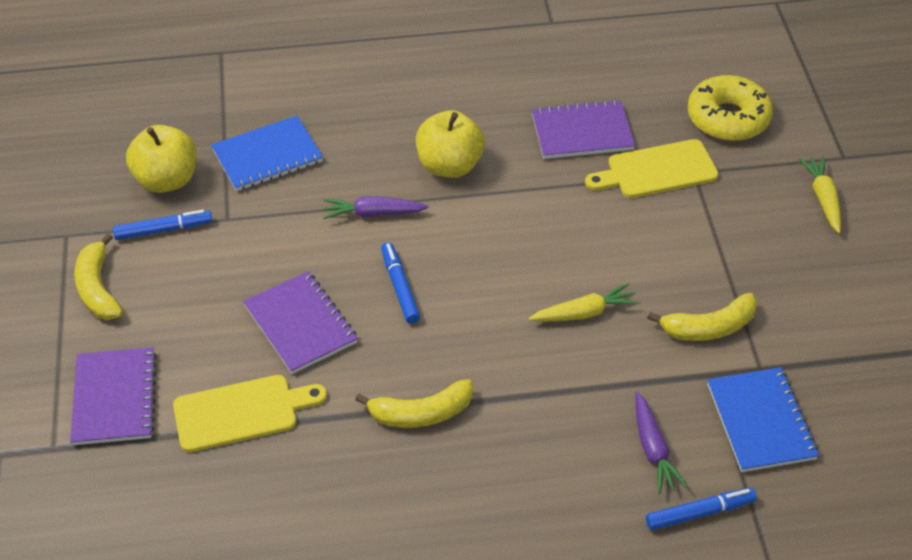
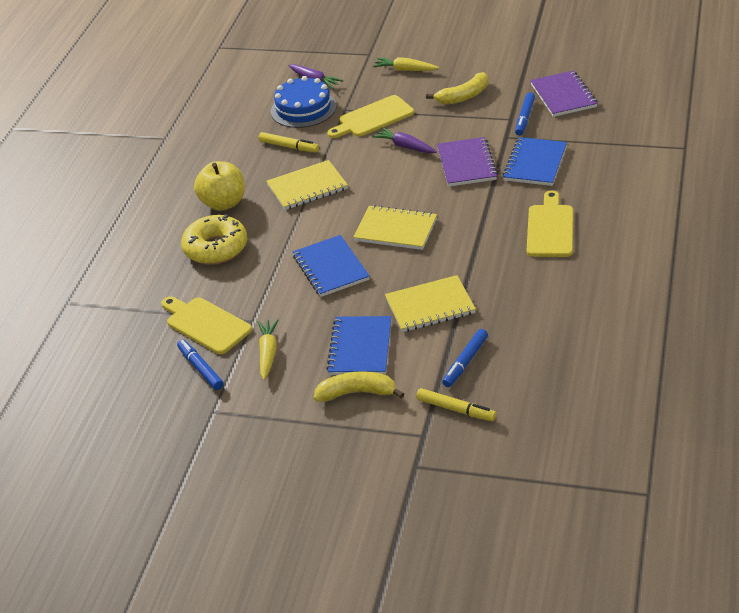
blue cake: 0 -> 1
blue notebook: 2 -> 3
purple notebook: 3 -> 2
yellow apple: 2 -> 1
yellow banana: 3 -> 2
yellow cutting board: 2 -> 3
yellow marker: 0 -> 2
yellow notebook: 0 -> 3

